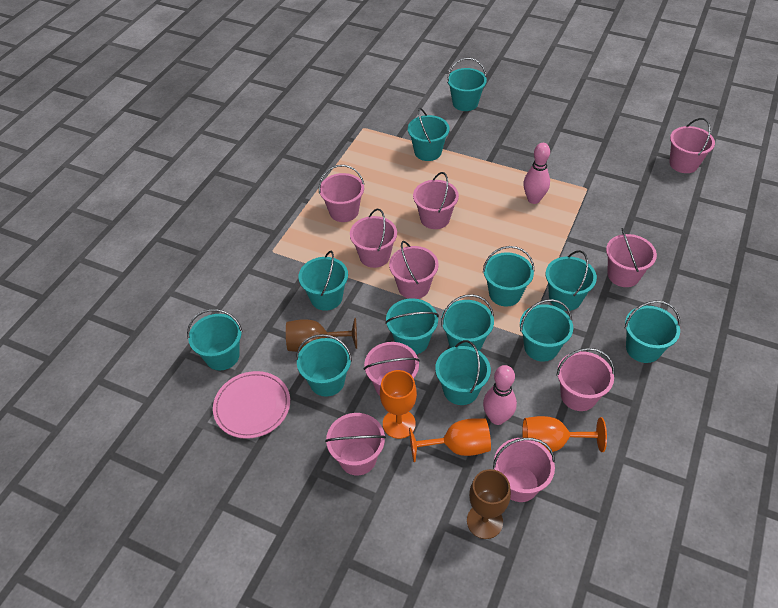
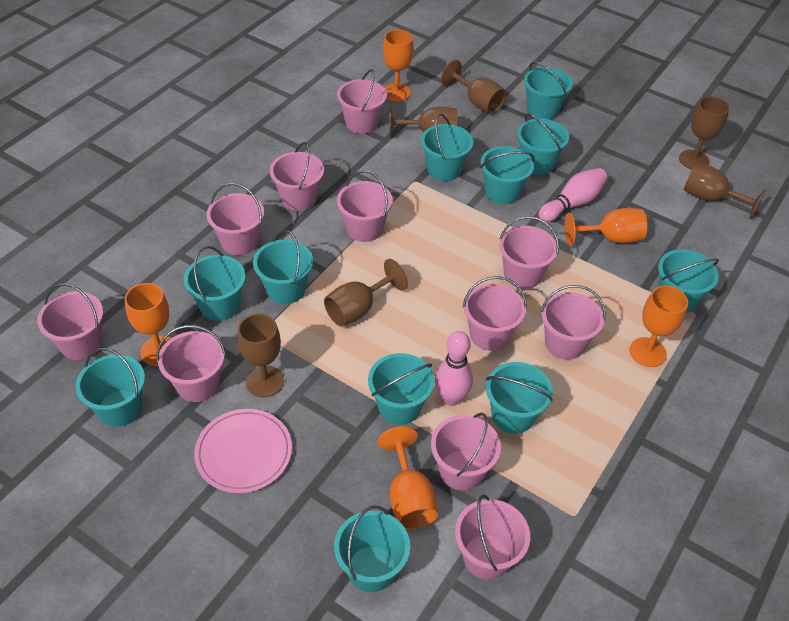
brown goblet: 2 -> 6
orange goblet: 3 -> 5
pink bucket: 10 -> 11
turquoise bucket: 12 -> 11

